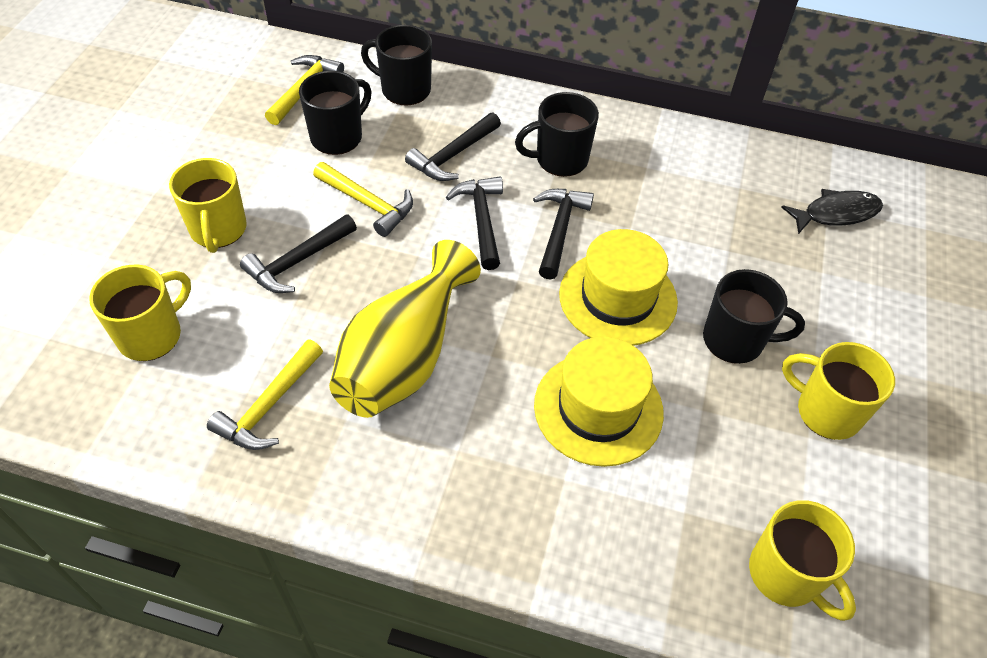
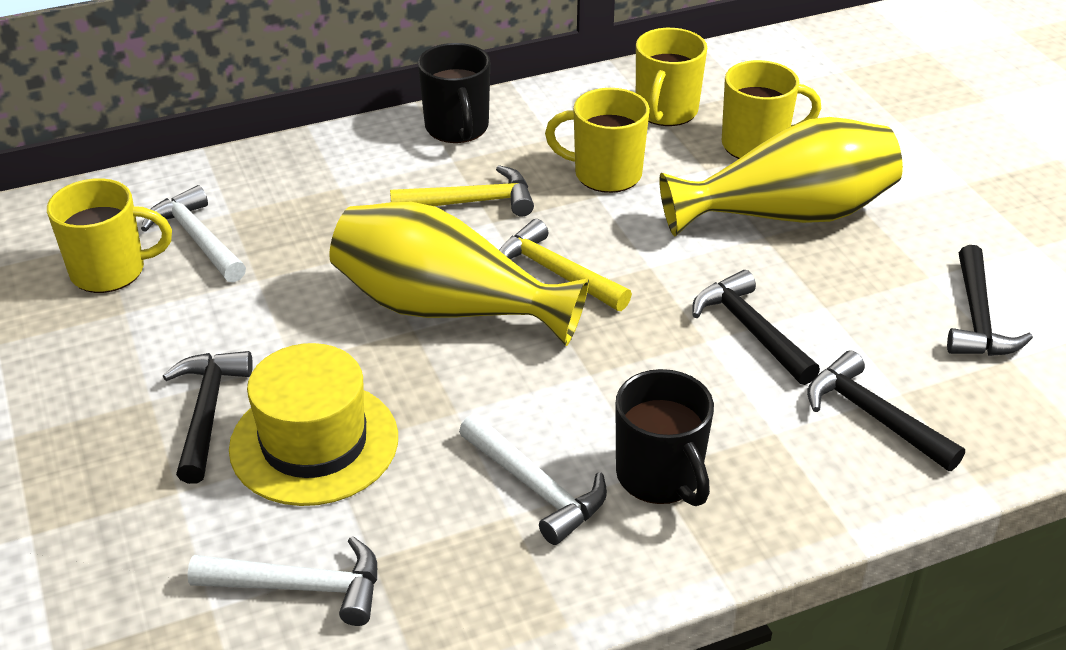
black fish: 1 -> 0
black mug: 4 -> 2
white hammer: 0 -> 3
yellow hammer: 3 -> 2
yellow hat: 2 -> 1
yellow vase: 1 -> 2

